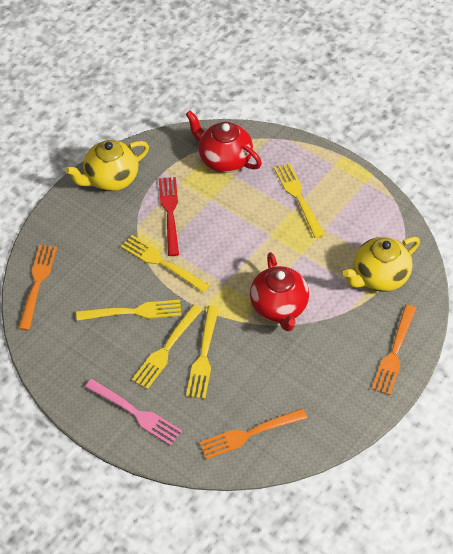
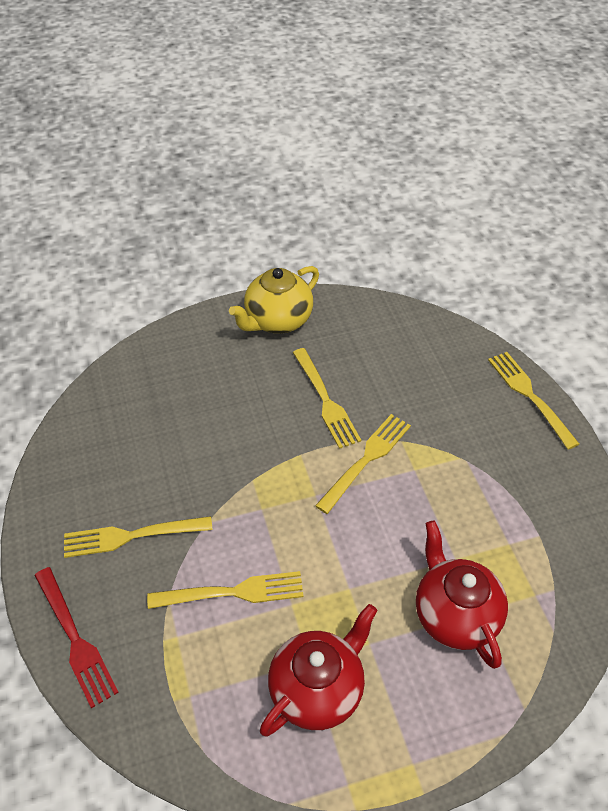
orange fork: 3 -> 0
pink fork: 1 -> 0
yellow teapot: 2 -> 1

